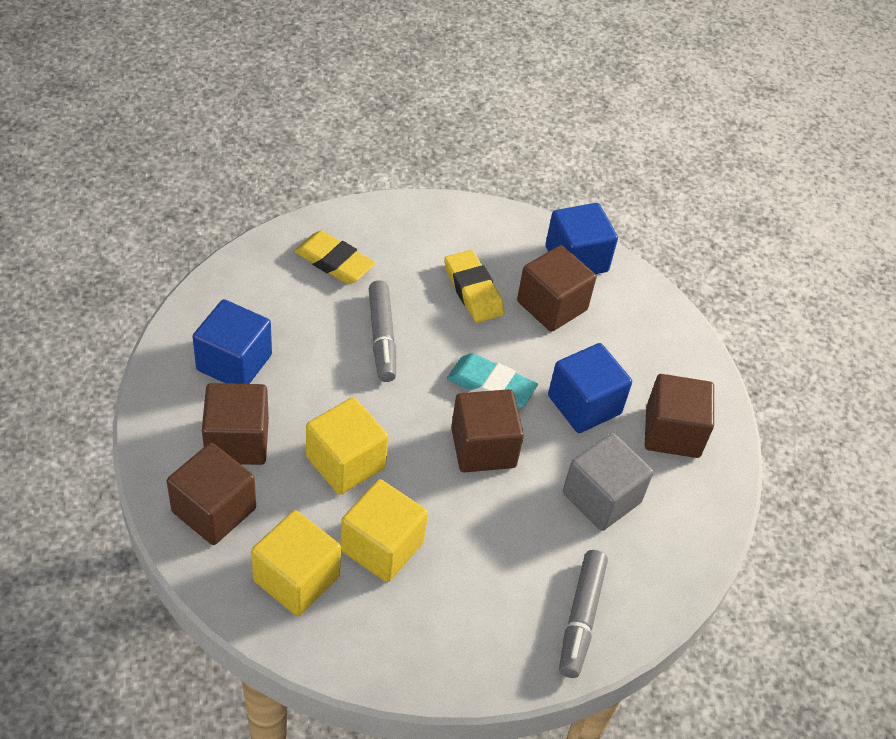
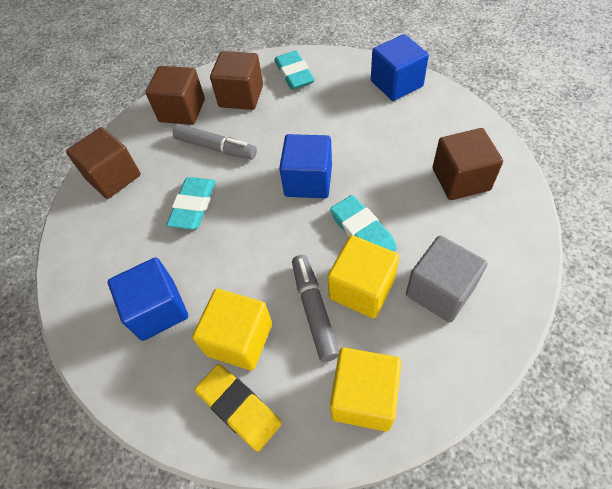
brown cube: 5 -> 4
turquoise eraser: 1 -> 3
yellow eraser: 2 -> 1

